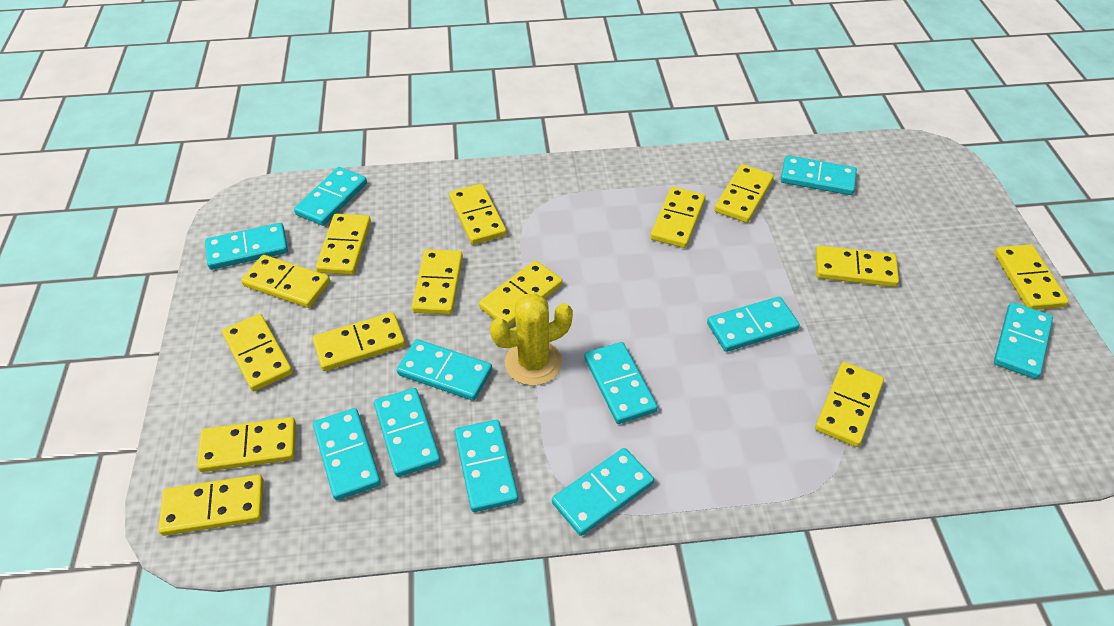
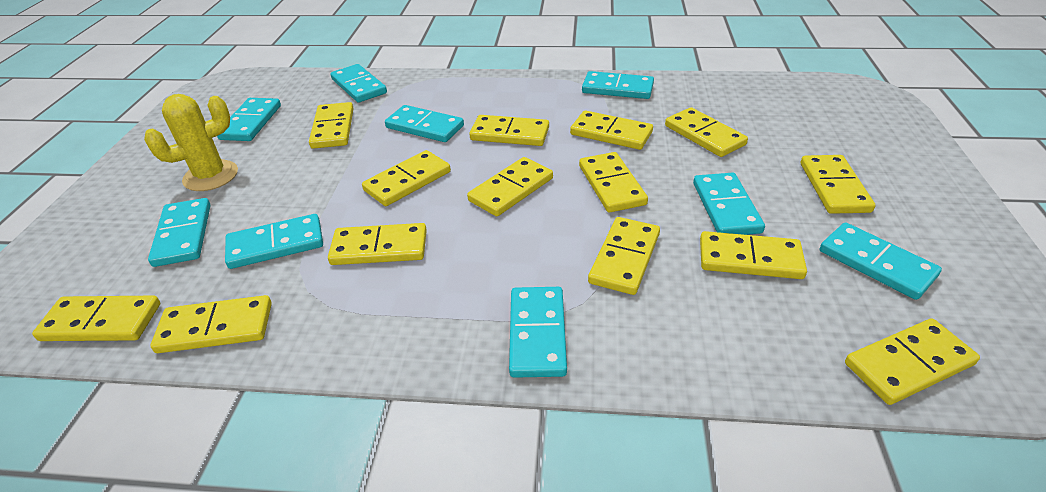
turquoise domino: 11 -> 9

